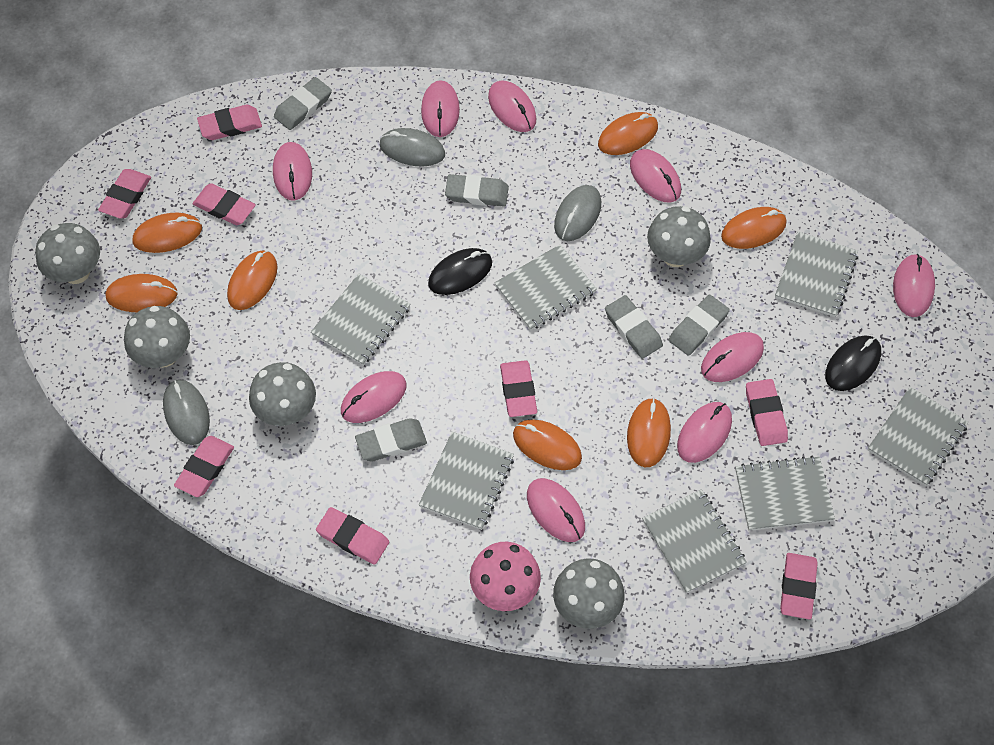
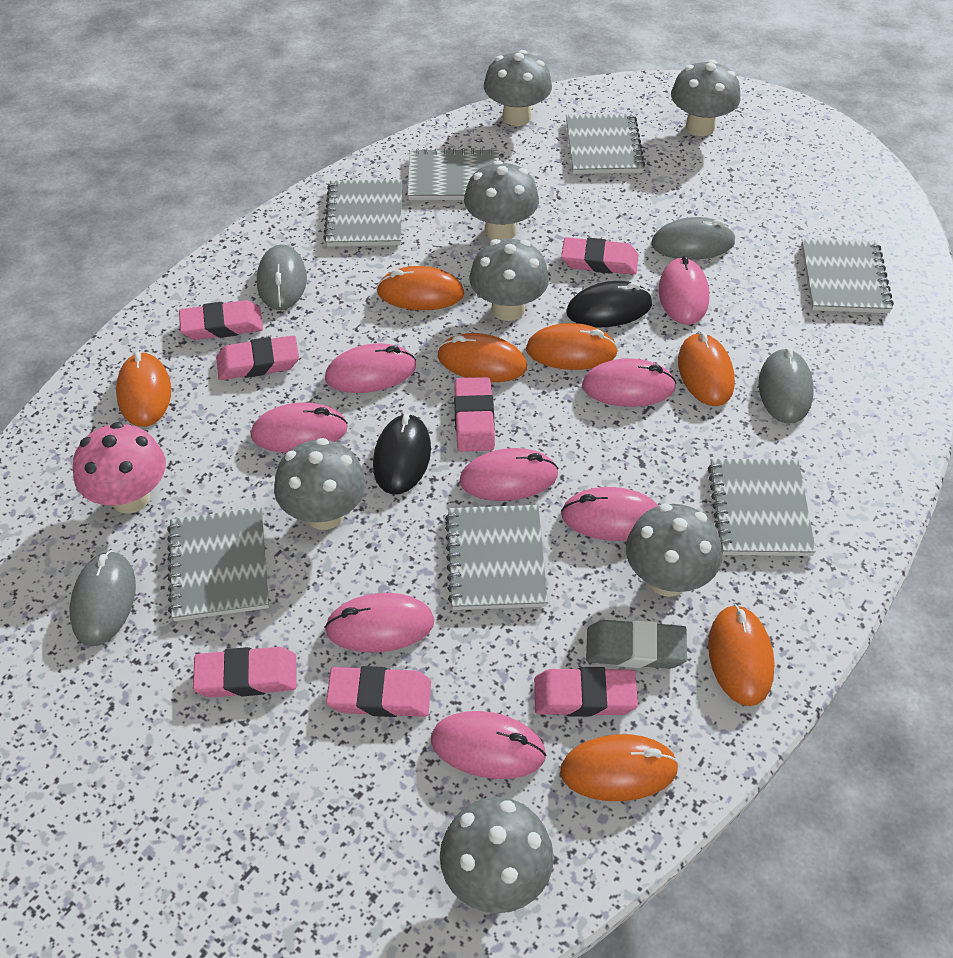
grey eraser: 5 -> 1
grey mouse: 3 -> 4
grey mushroom: 5 -> 7
pink eraser: 8 -> 7
pink mouse: 9 -> 8

